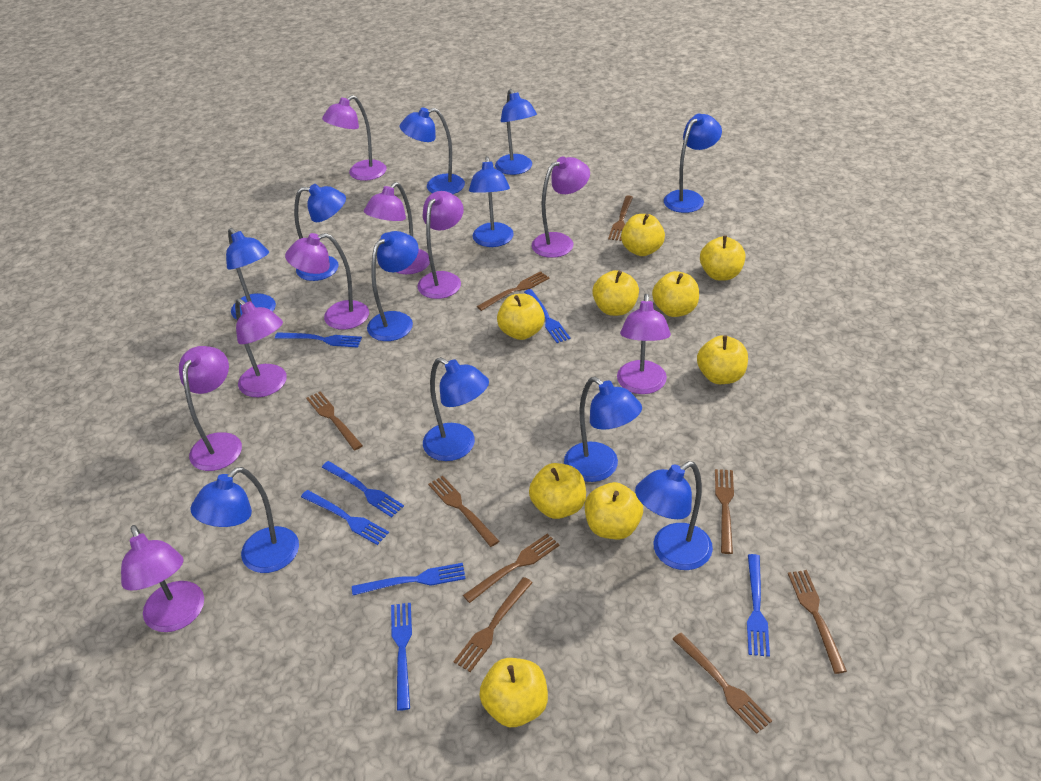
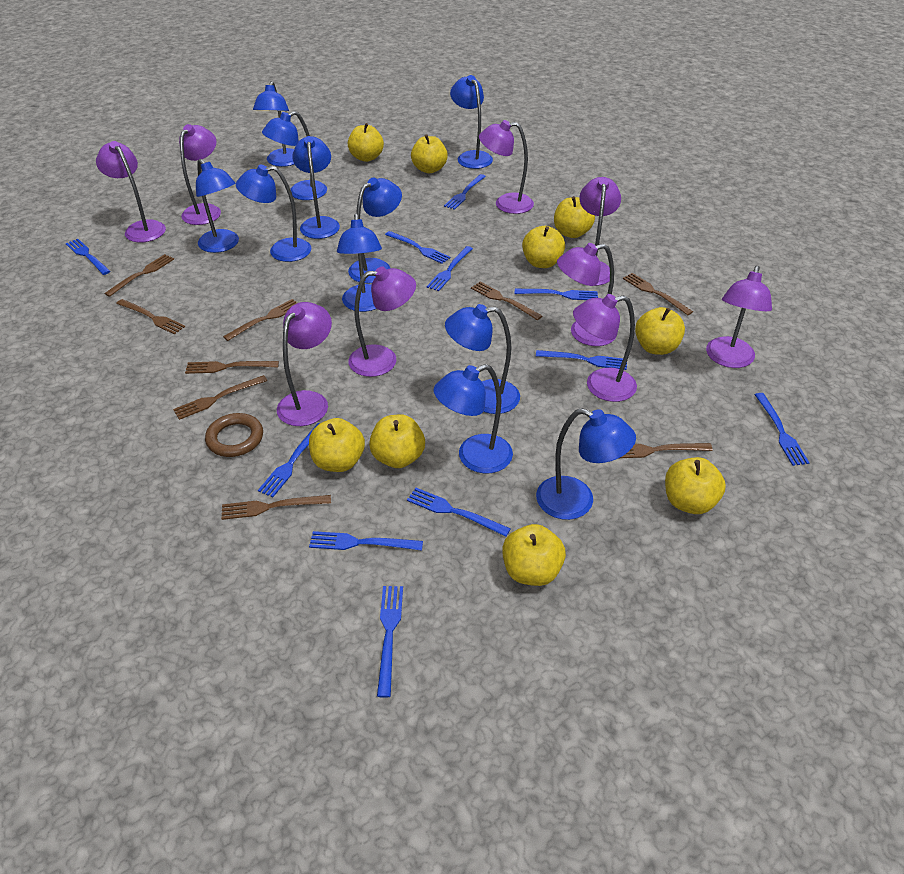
blue fork: 7 -> 11
brown ring: 0 -> 1

